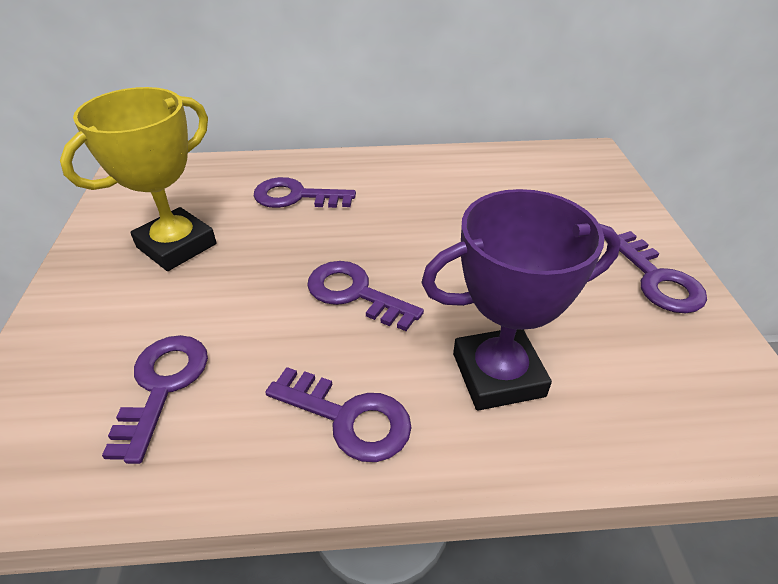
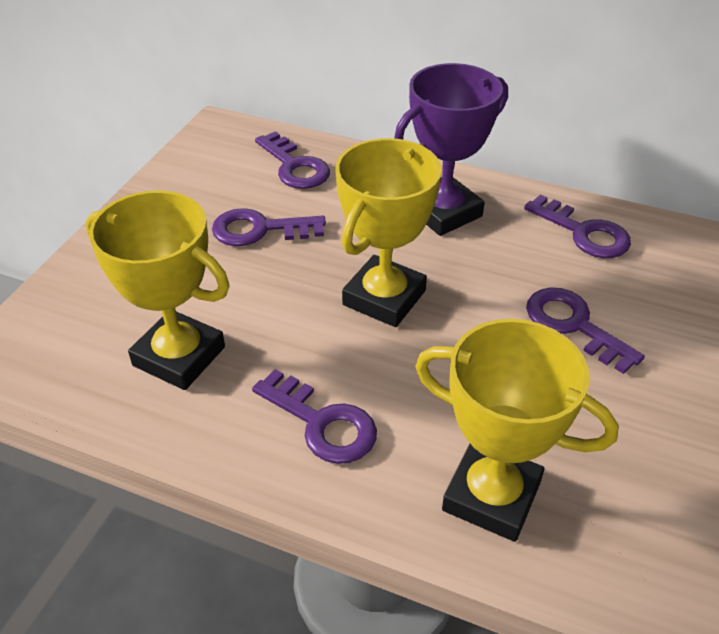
yellow trophy: 1 -> 3

